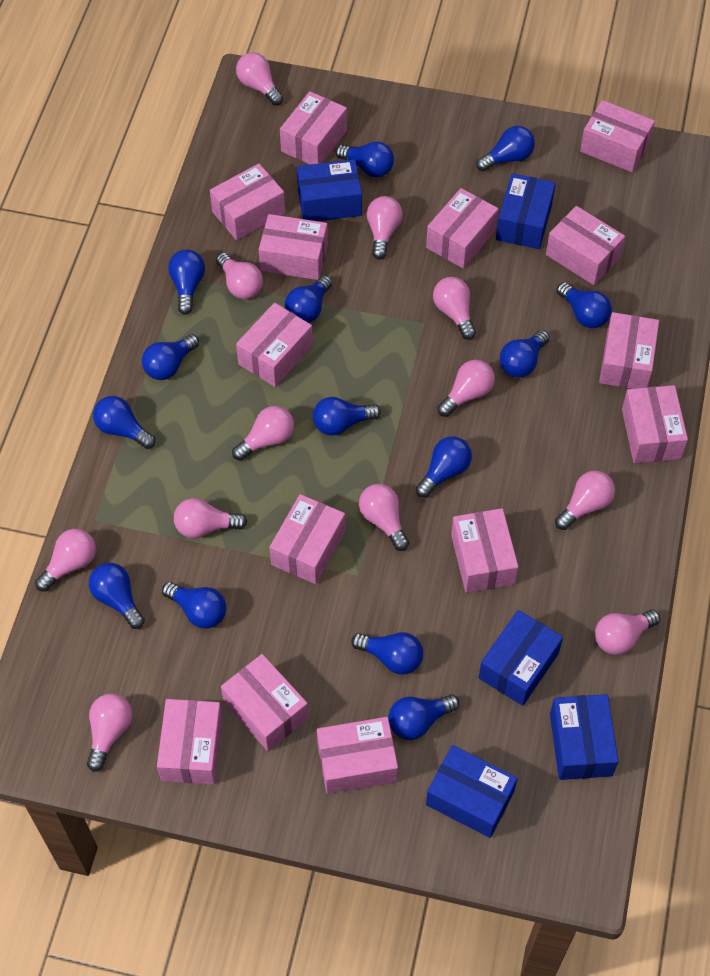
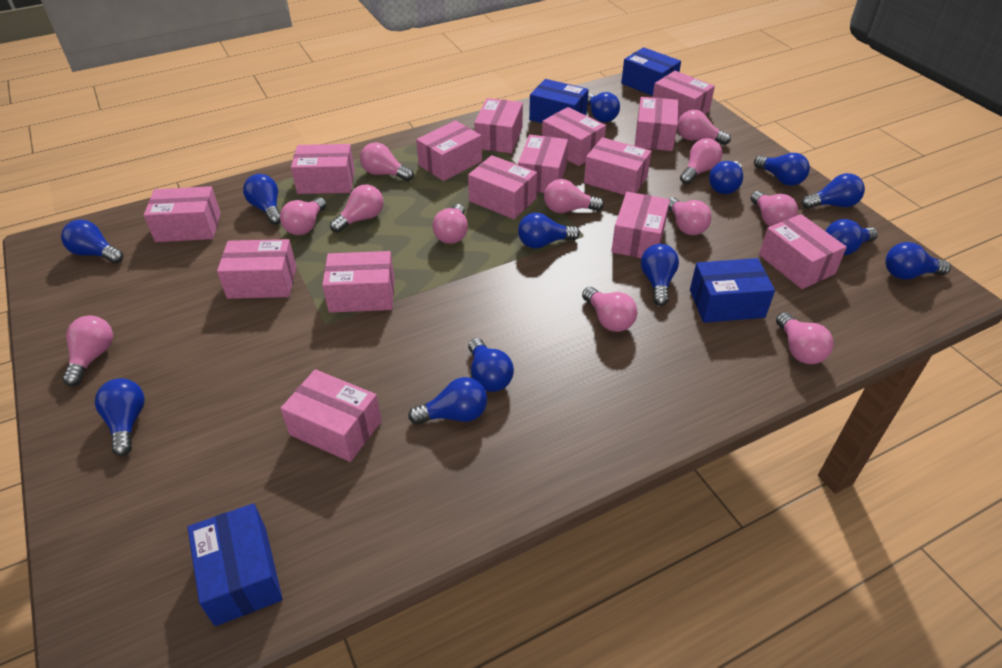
blue box: 5 -> 4
blue light bulb: 14 -> 13
pink box: 14 -> 15

